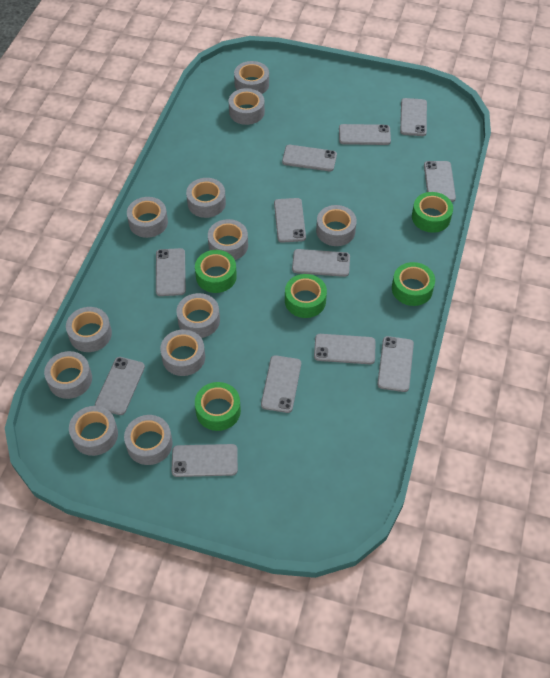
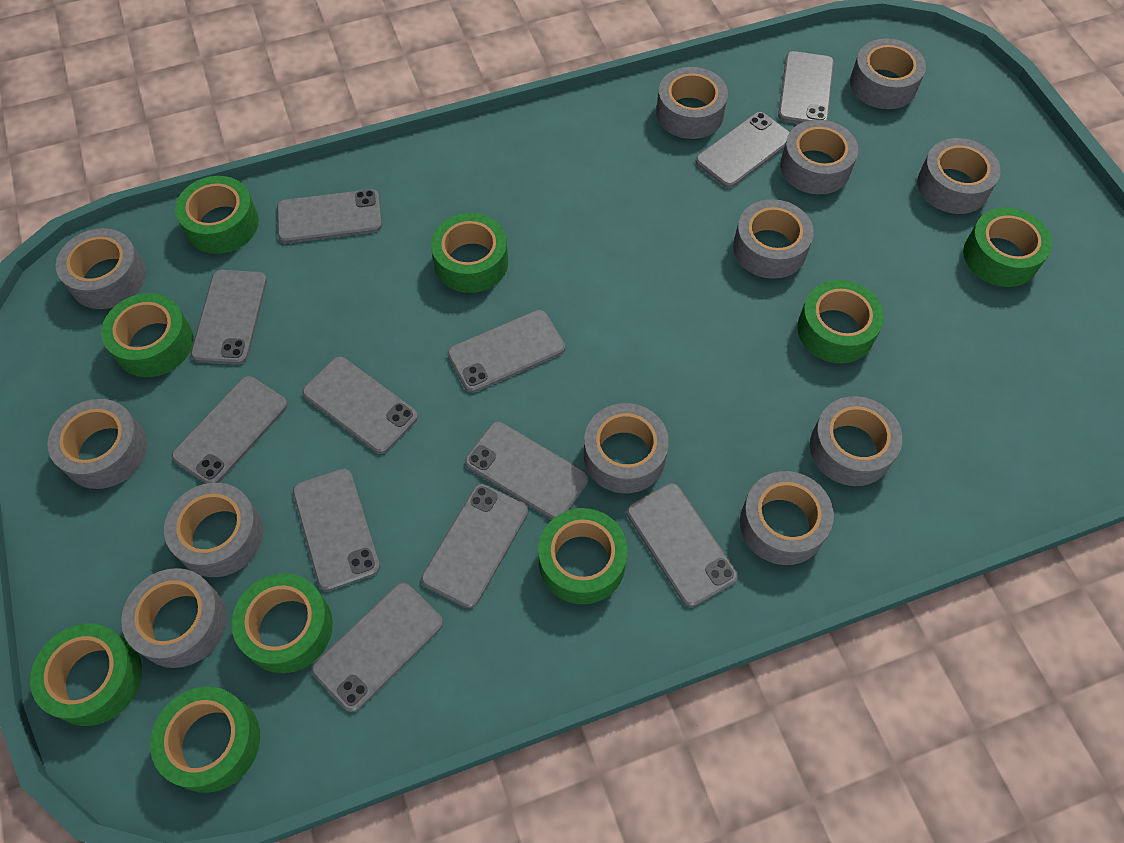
green tape: 5 -> 9

